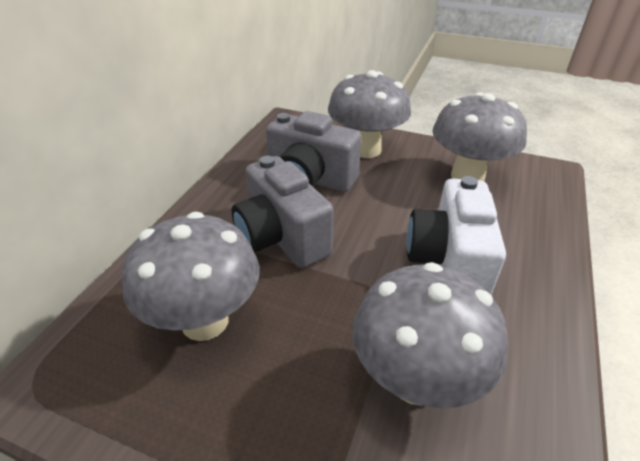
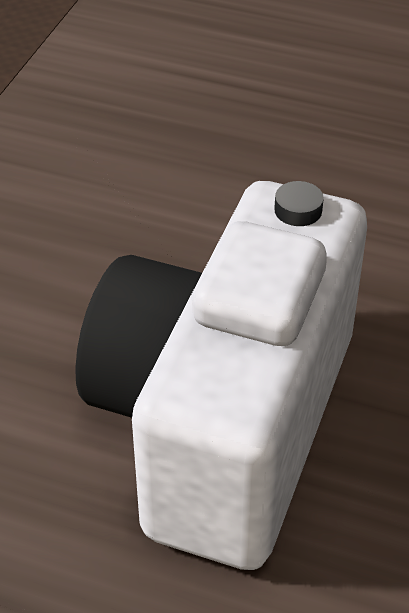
grey camera: 2 -> 0
grey mushroom: 4 -> 0

